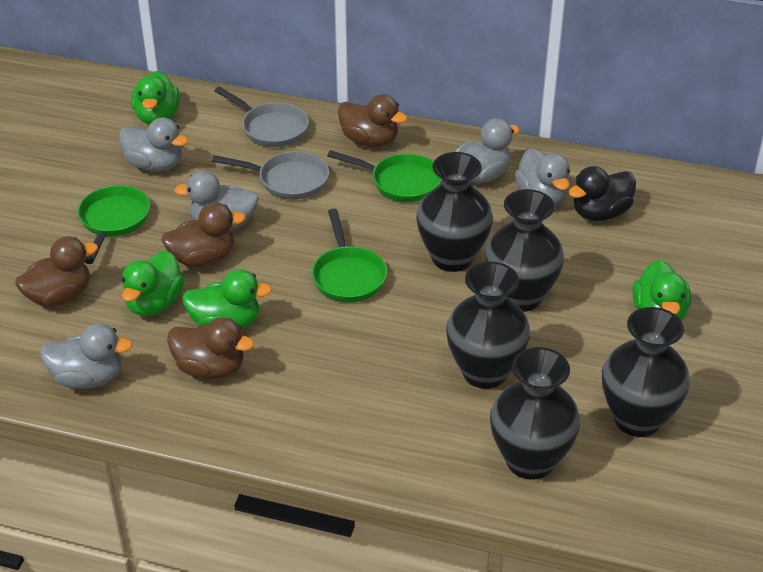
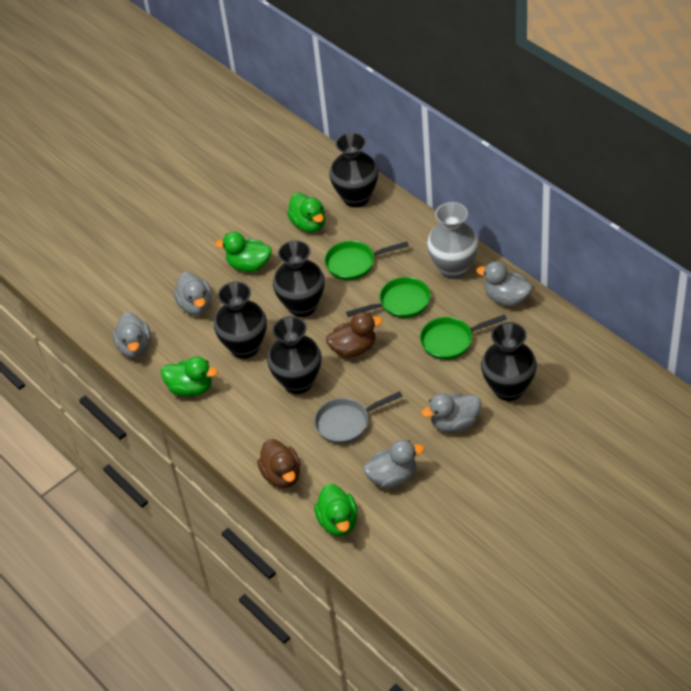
black duck: 1 -> 0
brown duck: 4 -> 2
grey pan: 2 -> 1
grey vase: 0 -> 1

